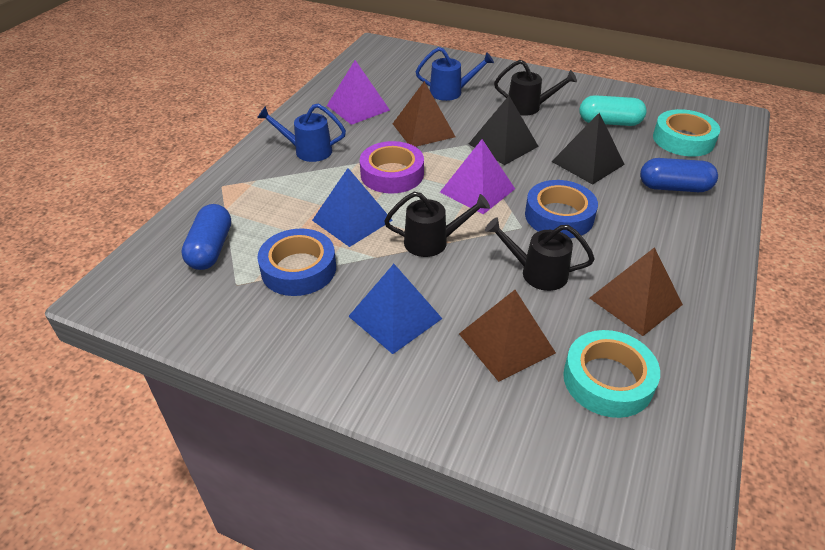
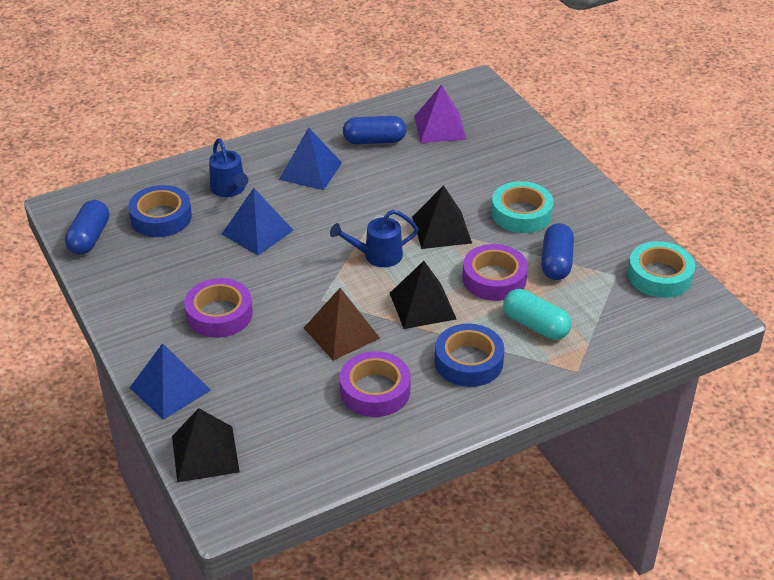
black pyramid: 2 -> 3
black watering can: 3 -> 0
blue capsule: 2 -> 3
blue pyramid: 2 -> 3
brown pyramid: 3 -> 1
purple pyramid: 2 -> 1
purple tape: 1 -> 3

